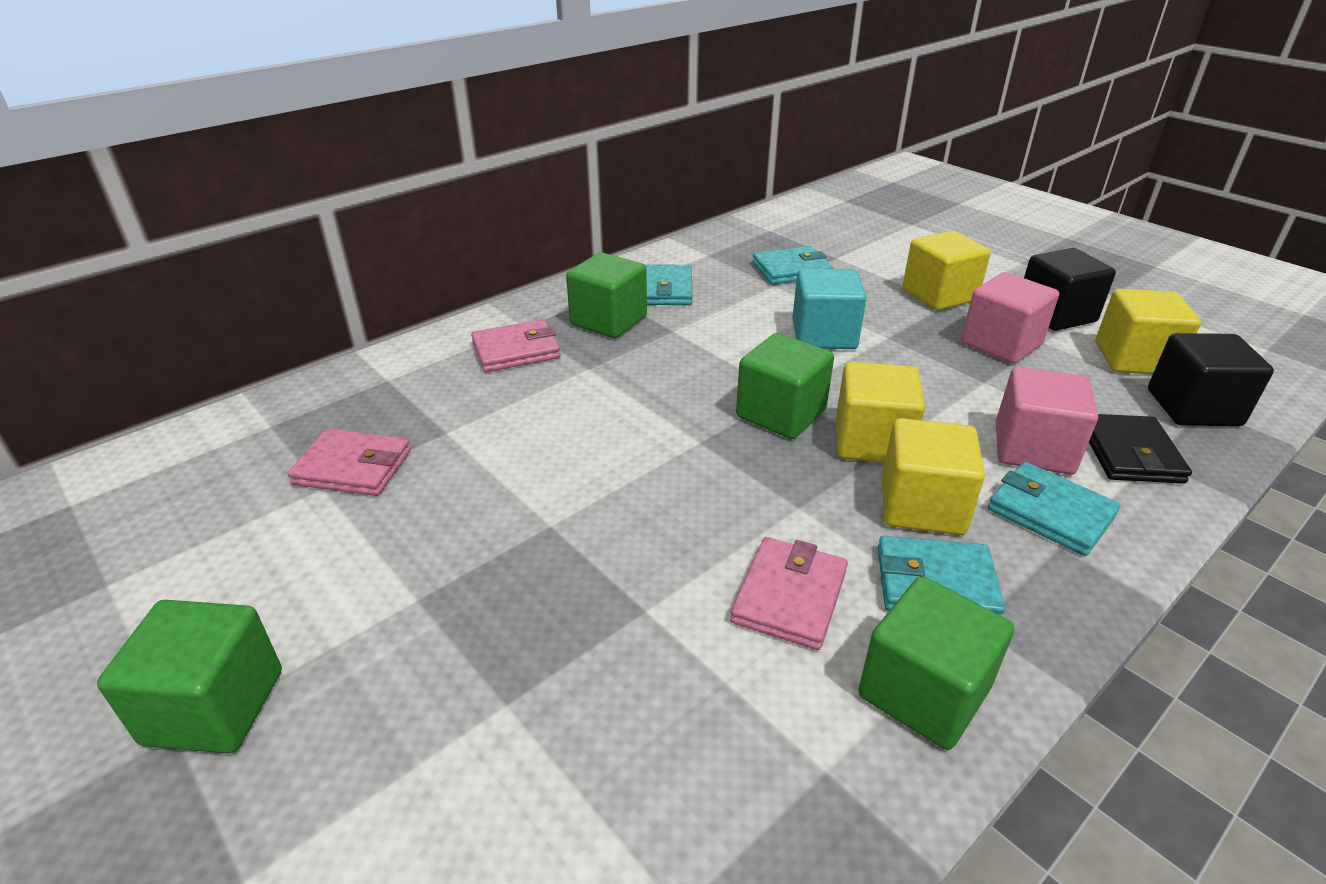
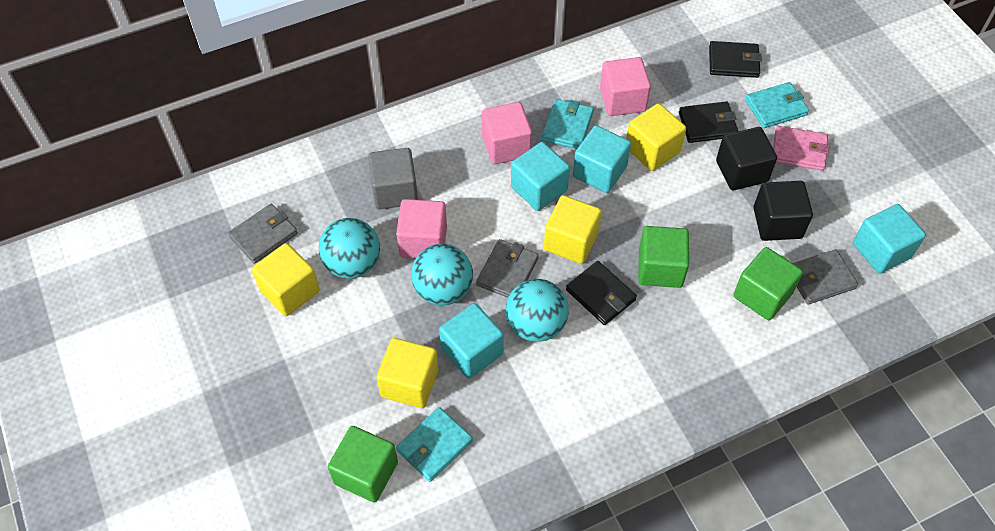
black wallet: 1 -> 3
green cube: 4 -> 3
grey cube: 0 -> 1
grey wallet: 0 -> 3
pink cube: 2 -> 3
pink wallet: 3 -> 1
turquoise ball: 0 -> 3
turquoise cube: 1 -> 4
turquoise wallet: 4 -> 3

